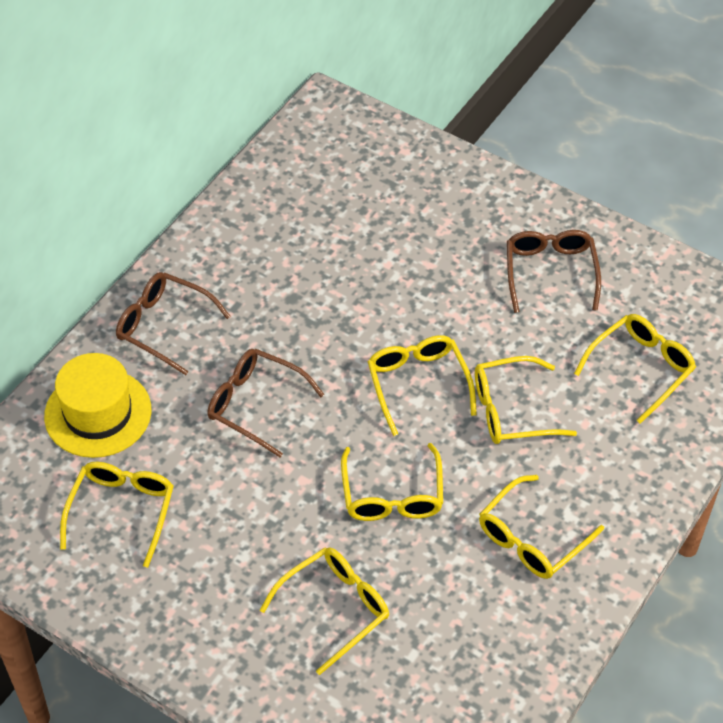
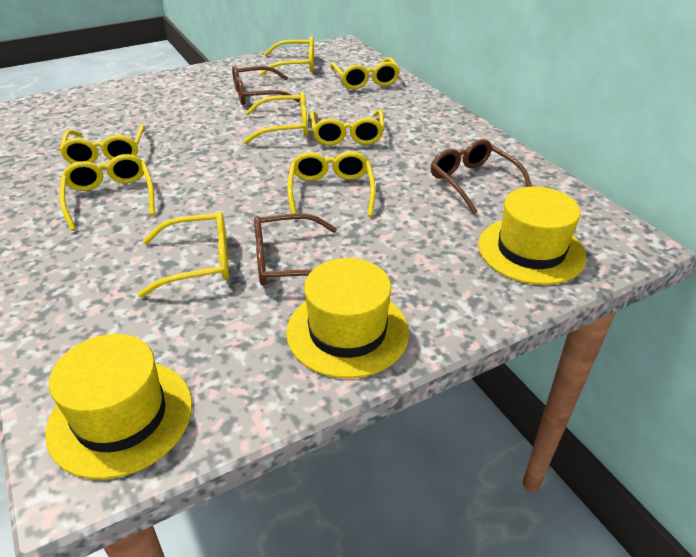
yellow glasses: 7 -> 8
yellow hat: 1 -> 3

